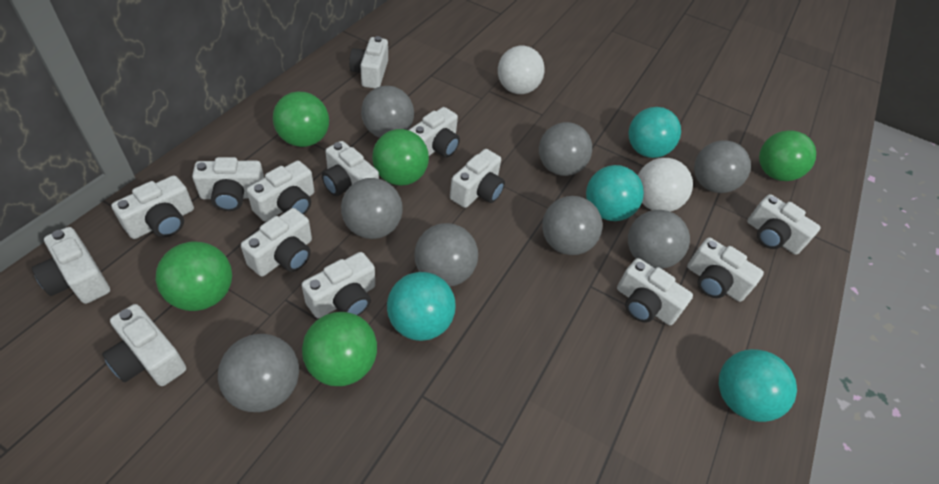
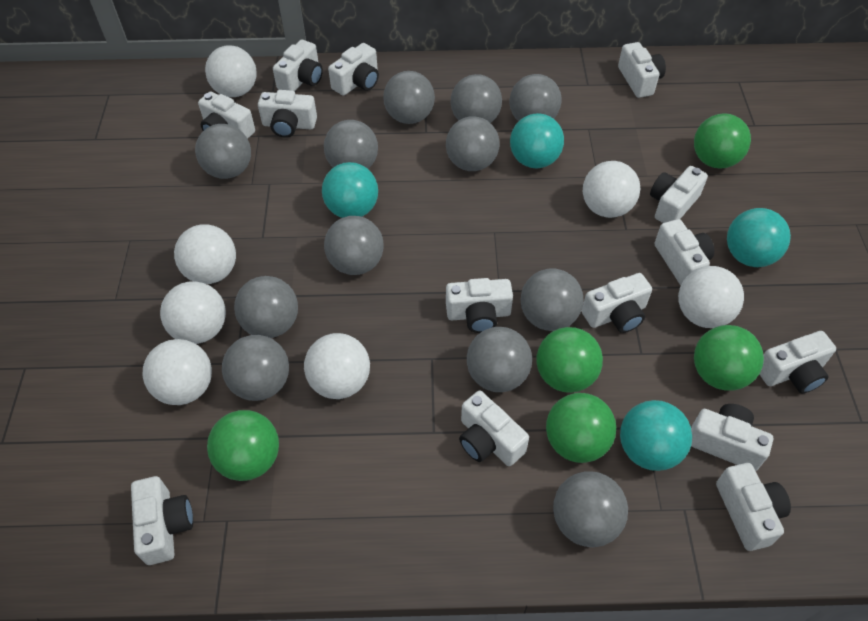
grey ball: 8 -> 12
white ball: 2 -> 7

